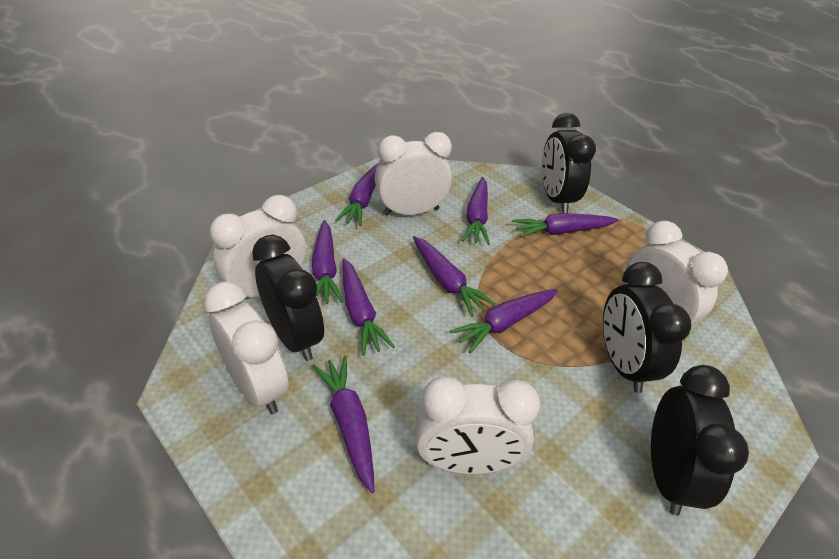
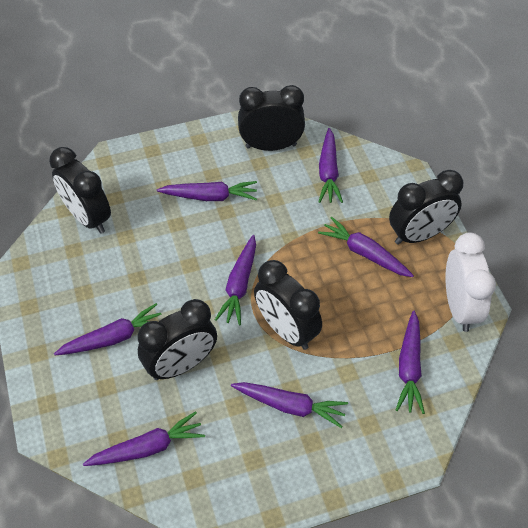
black clock: 4 -> 5
white clock: 5 -> 1

